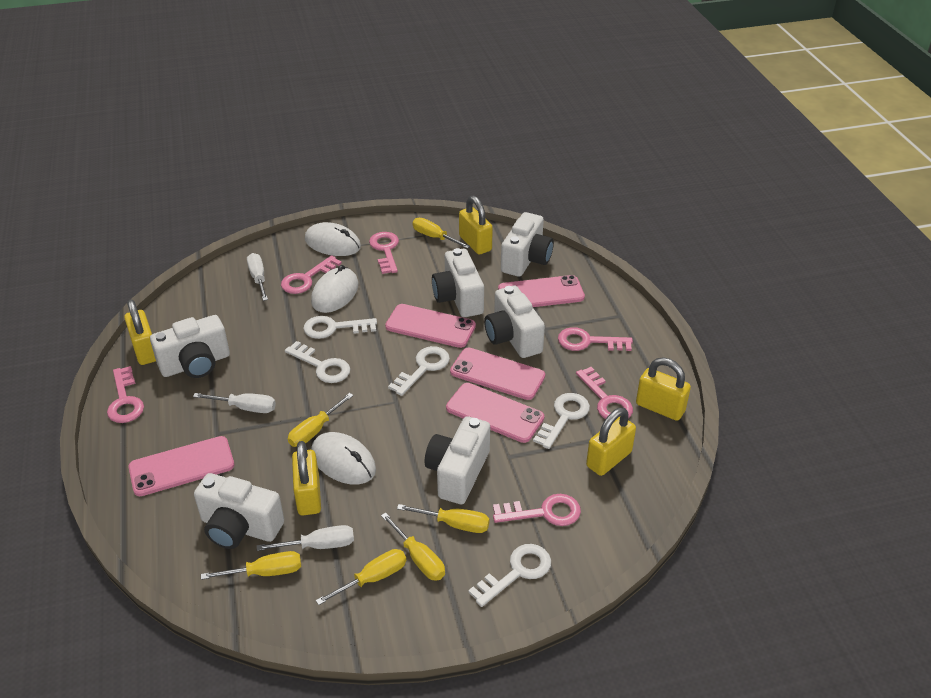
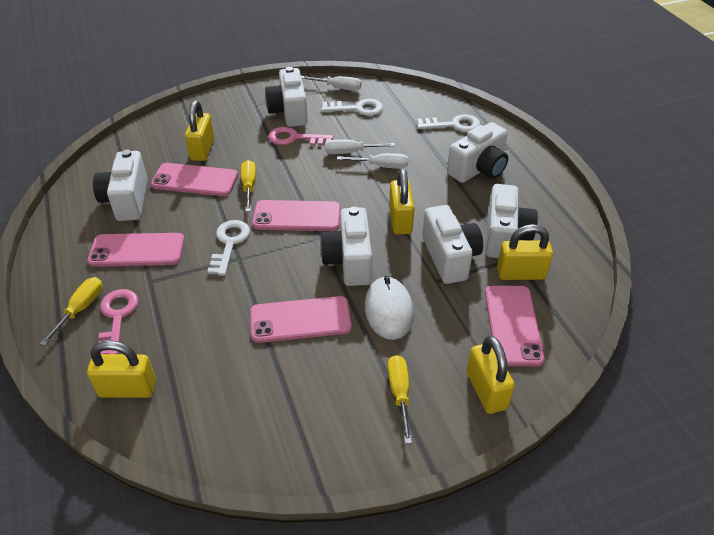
pink key: 6 -> 2
white key: 5 -> 3
white mouse: 3 -> 1
yellow screwdriver: 6 -> 3

